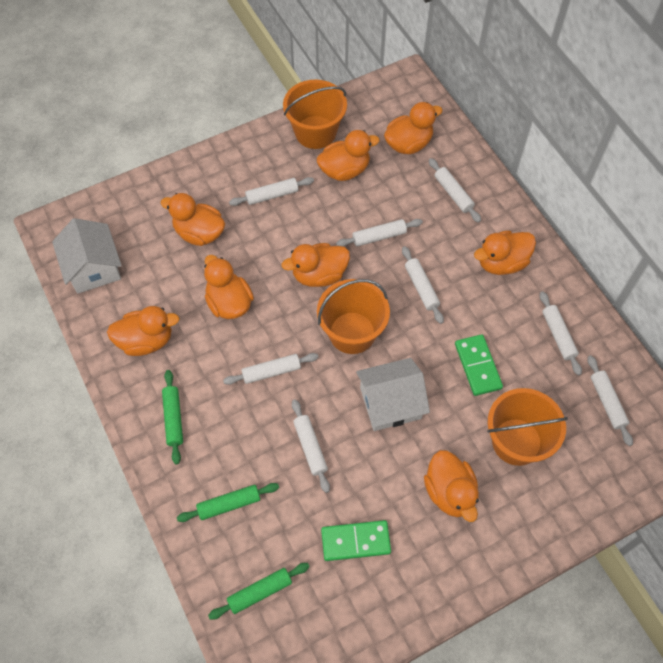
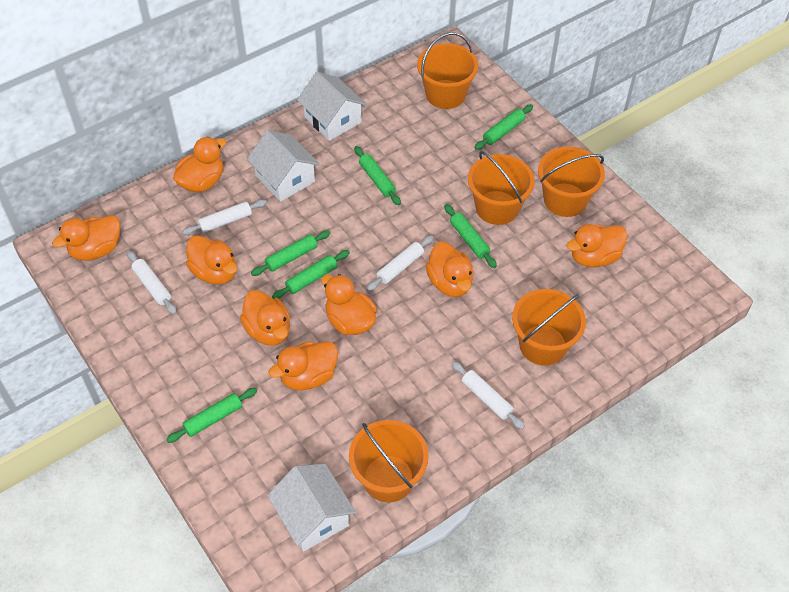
green domino: 2 -> 0
green rolling pin: 3 -> 6
orange bucket: 3 -> 5
white house: 2 -> 3
white rolling pin: 8 -> 4

